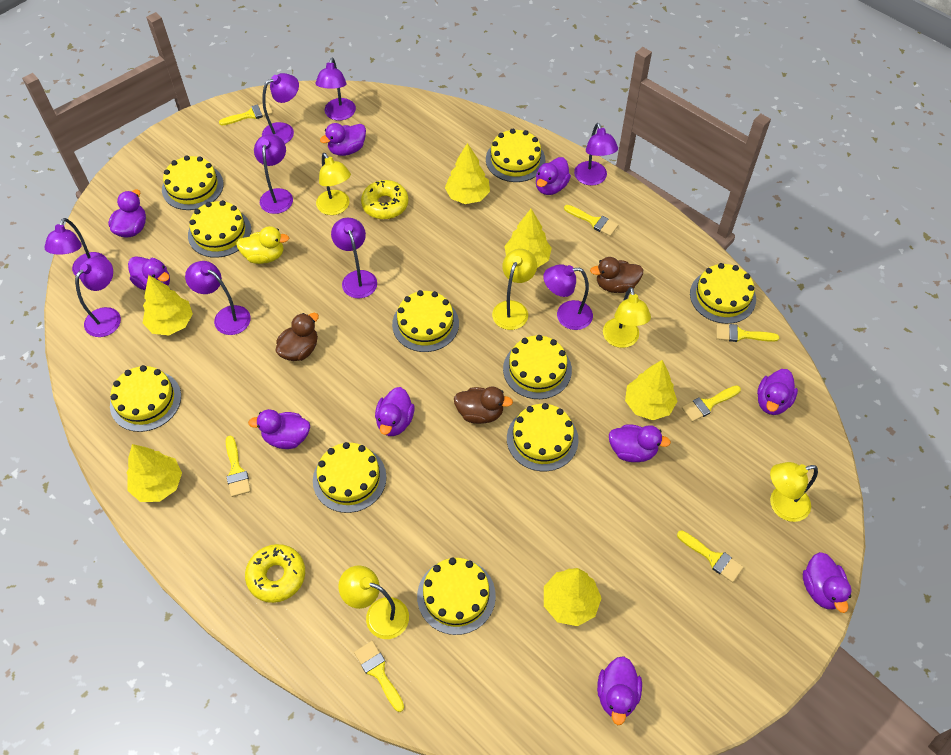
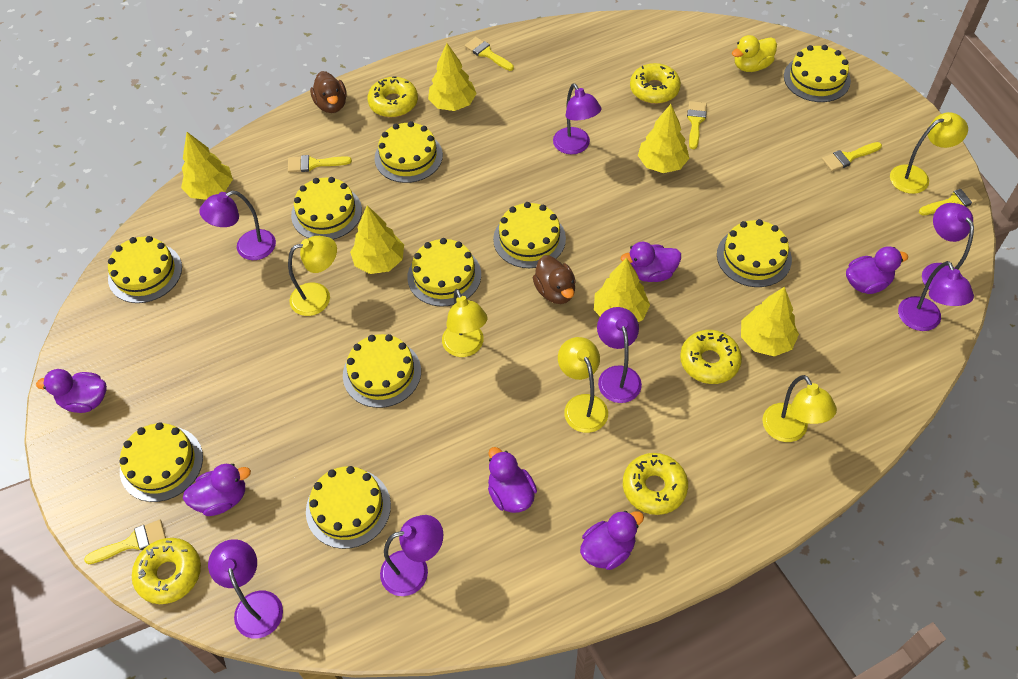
brown duck: 3 -> 2
purple duck: 10 -> 6
purple lamp: 9 -> 7
yellow brush: 7 -> 6
yellow donut: 2 -> 5

